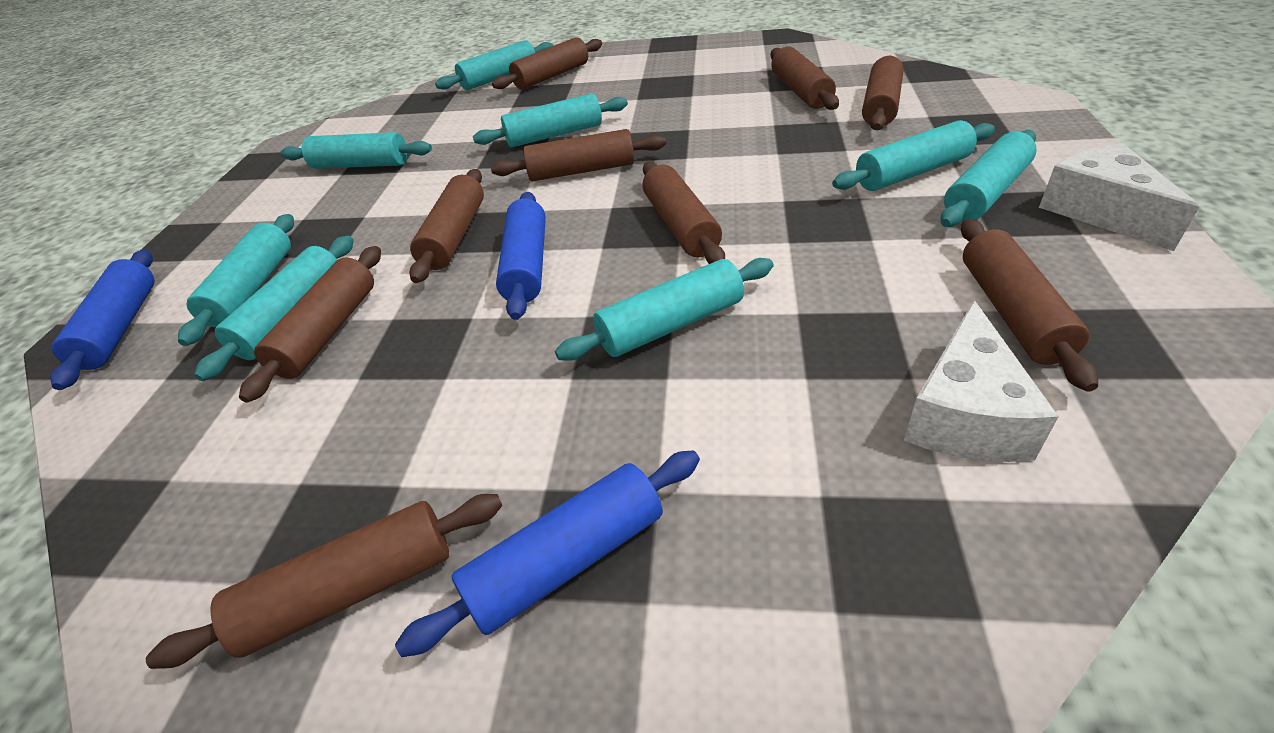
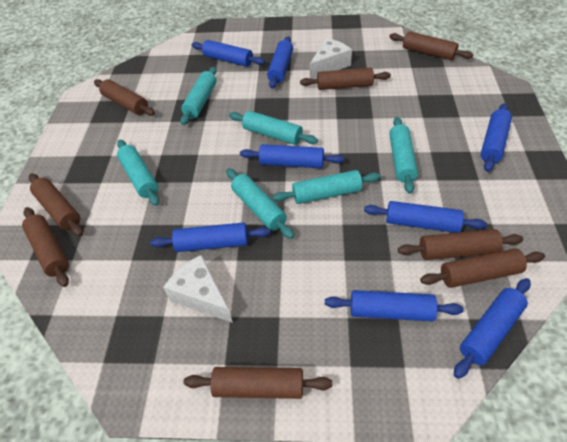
blue rolling pin: 3 -> 8
brown rolling pin: 9 -> 8
turquoise rolling pin: 8 -> 6

